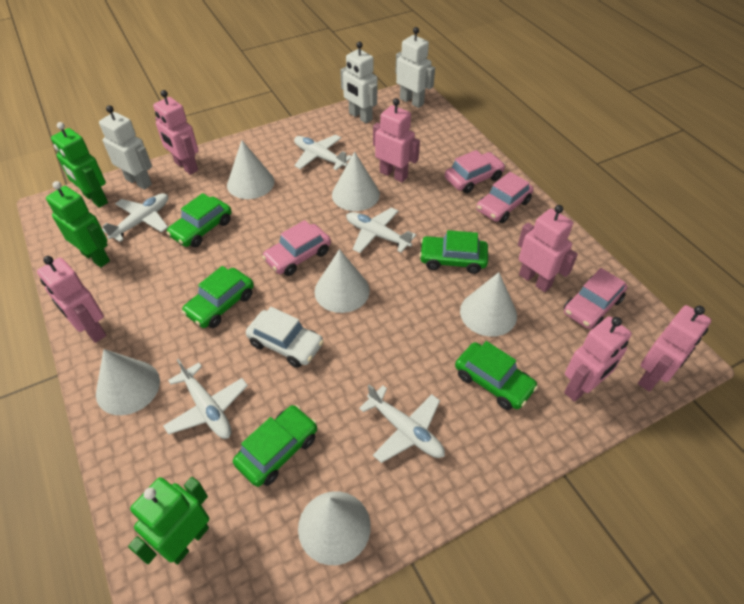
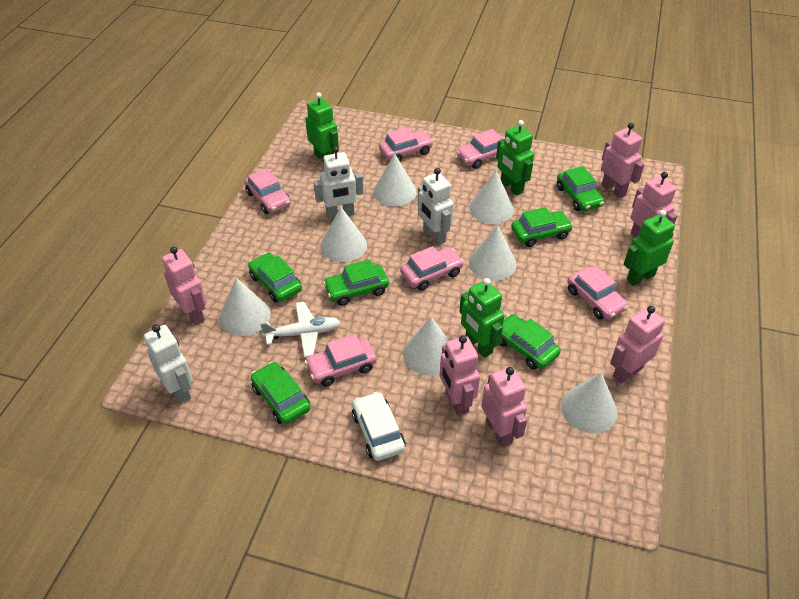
green car: 5 -> 6
green robot: 3 -> 4
pink car: 4 -> 6
white cone: 6 -> 7
white plane: 5 -> 1

